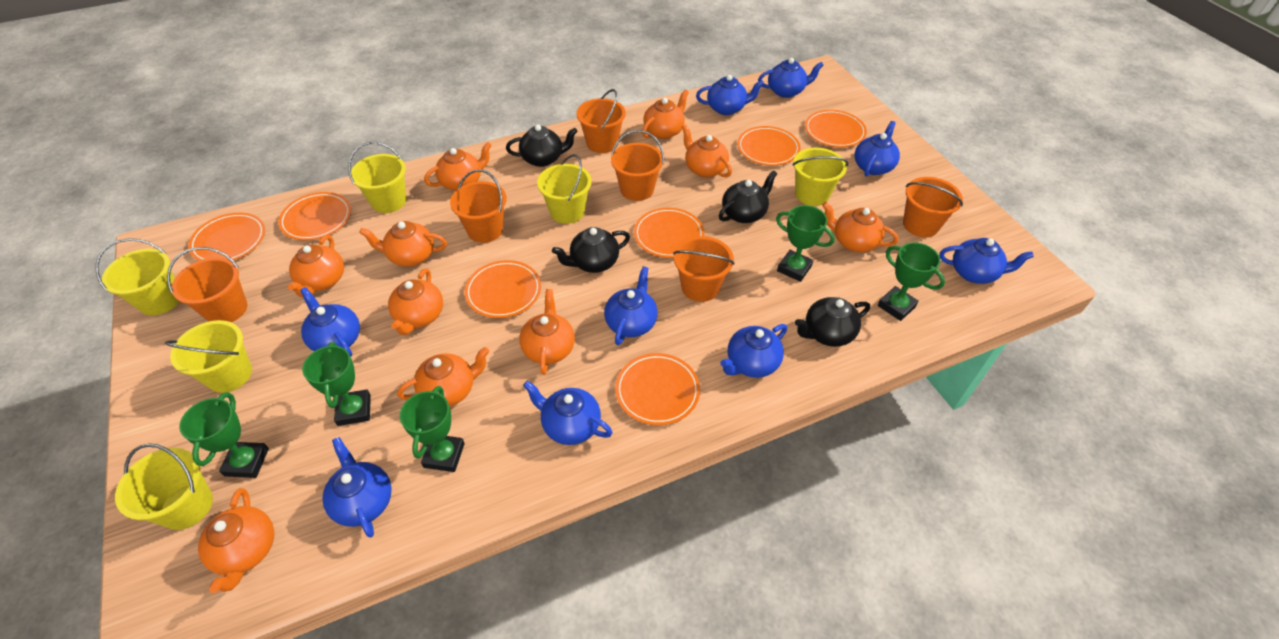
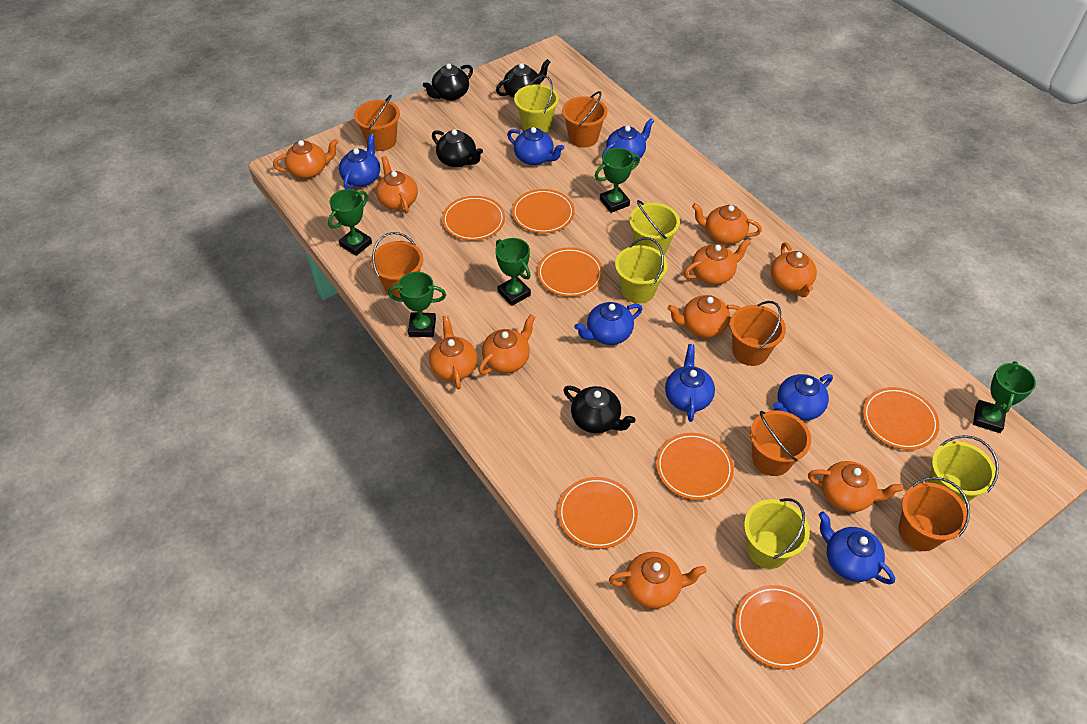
blue teapot: 9 -> 7
yellow bucket: 6 -> 5

